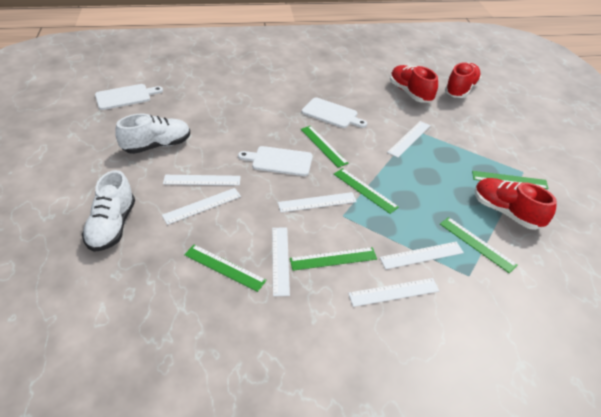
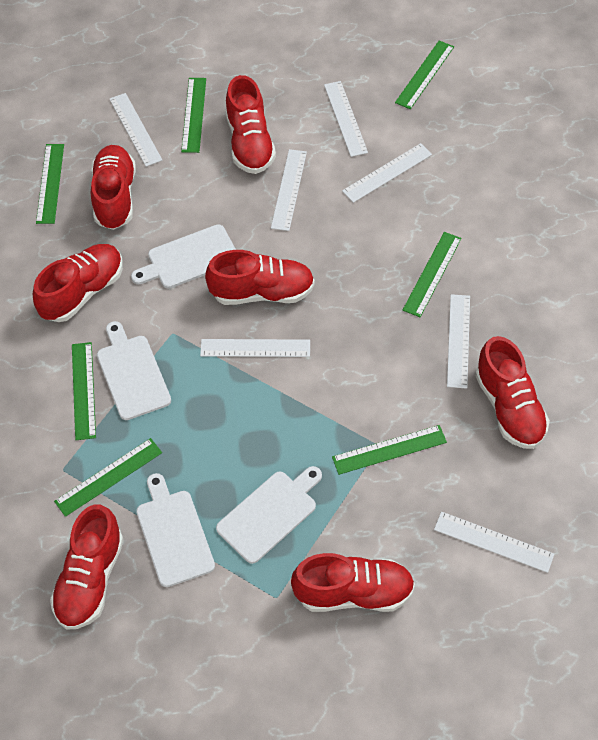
green ruler: 6 -> 7
red shoe: 3 -> 7
white cutting board: 3 -> 4
white shoe: 2 -> 0

